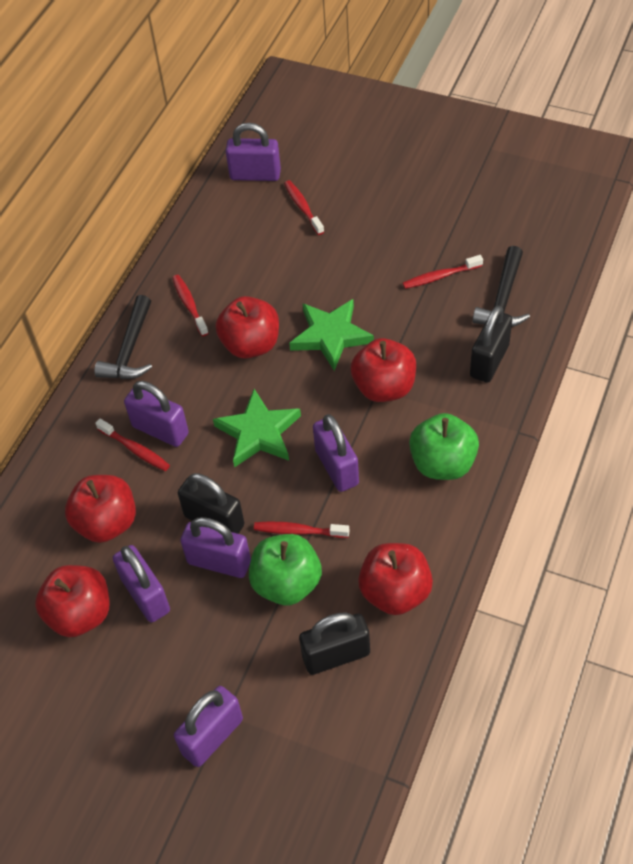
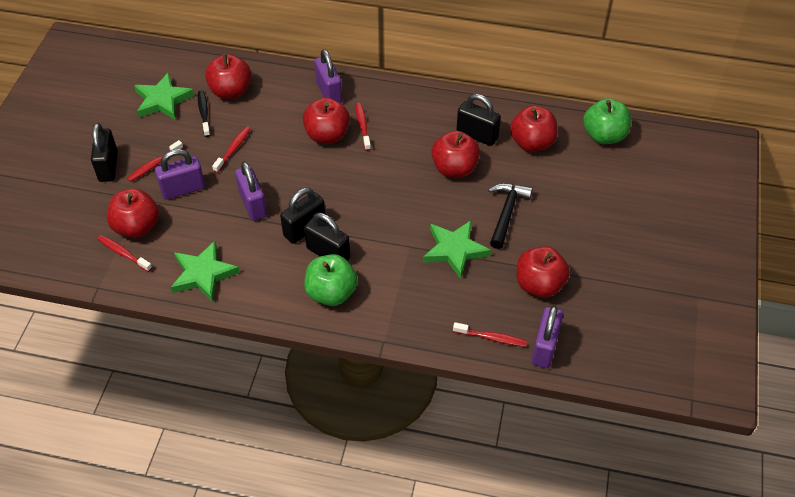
black hammer: 2 -> 1
black padlock: 3 -> 4
black toothbrush: 0 -> 1
green star: 2 -> 3
purple padlock: 6 -> 4
red apple: 5 -> 6

